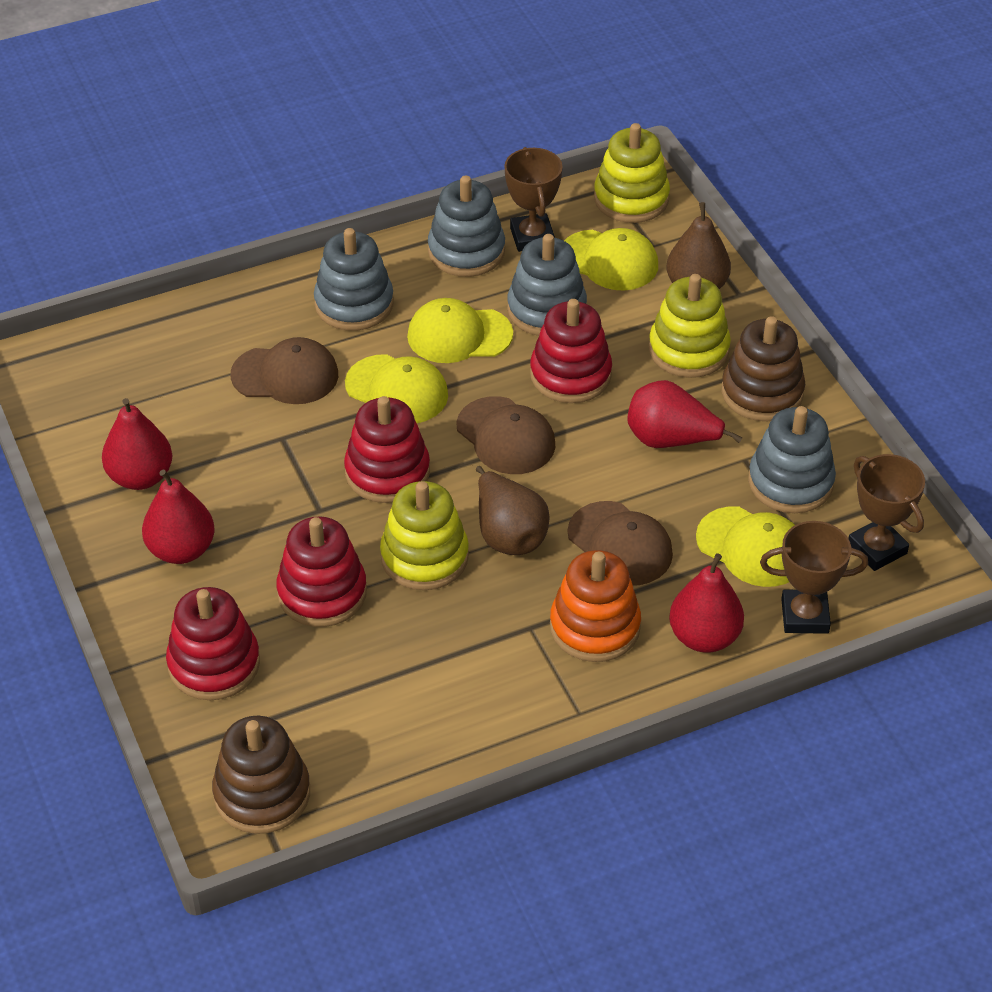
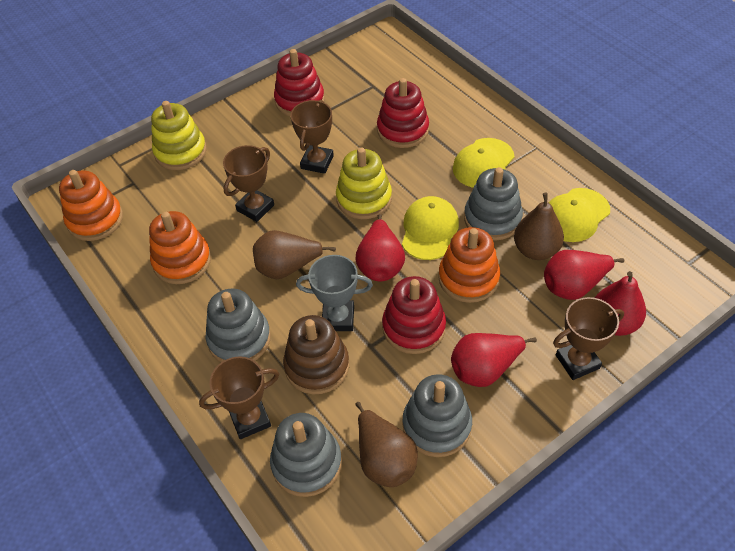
brown cap: 3 -> 0
brown pear: 2 -> 3
brown stacking toy: 2 -> 1
brown trophy: 3 -> 4
grey trophy: 0 -> 1
orange stacking toy: 1 -> 3
red stacking toy: 4 -> 3
yellow cap: 4 -> 3
yellow stacking toy: 3 -> 2

